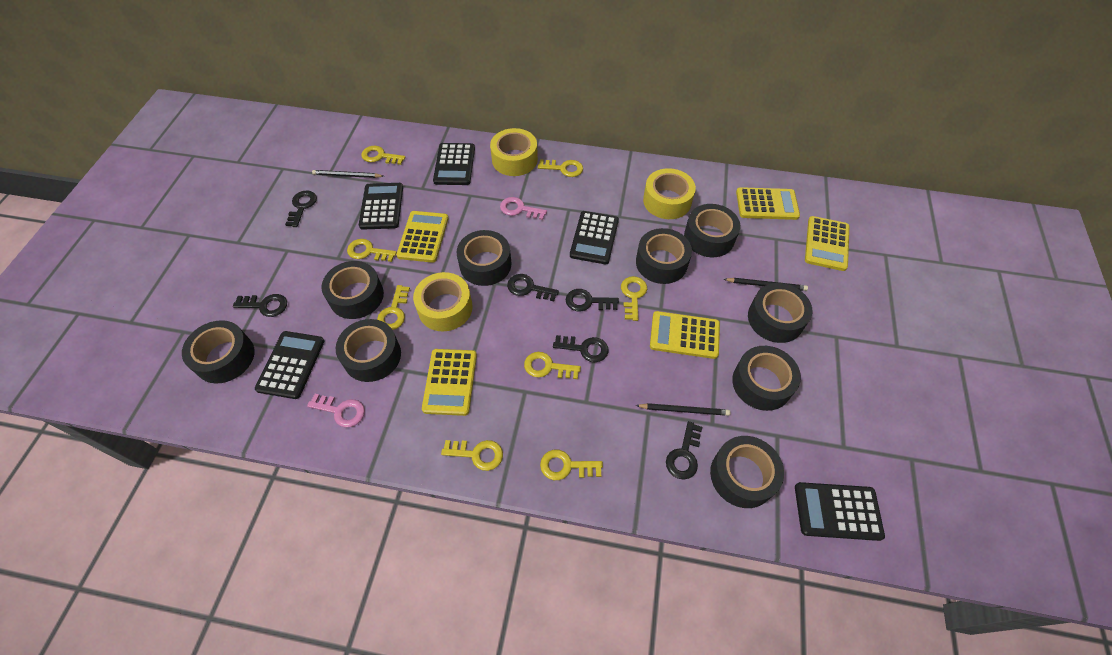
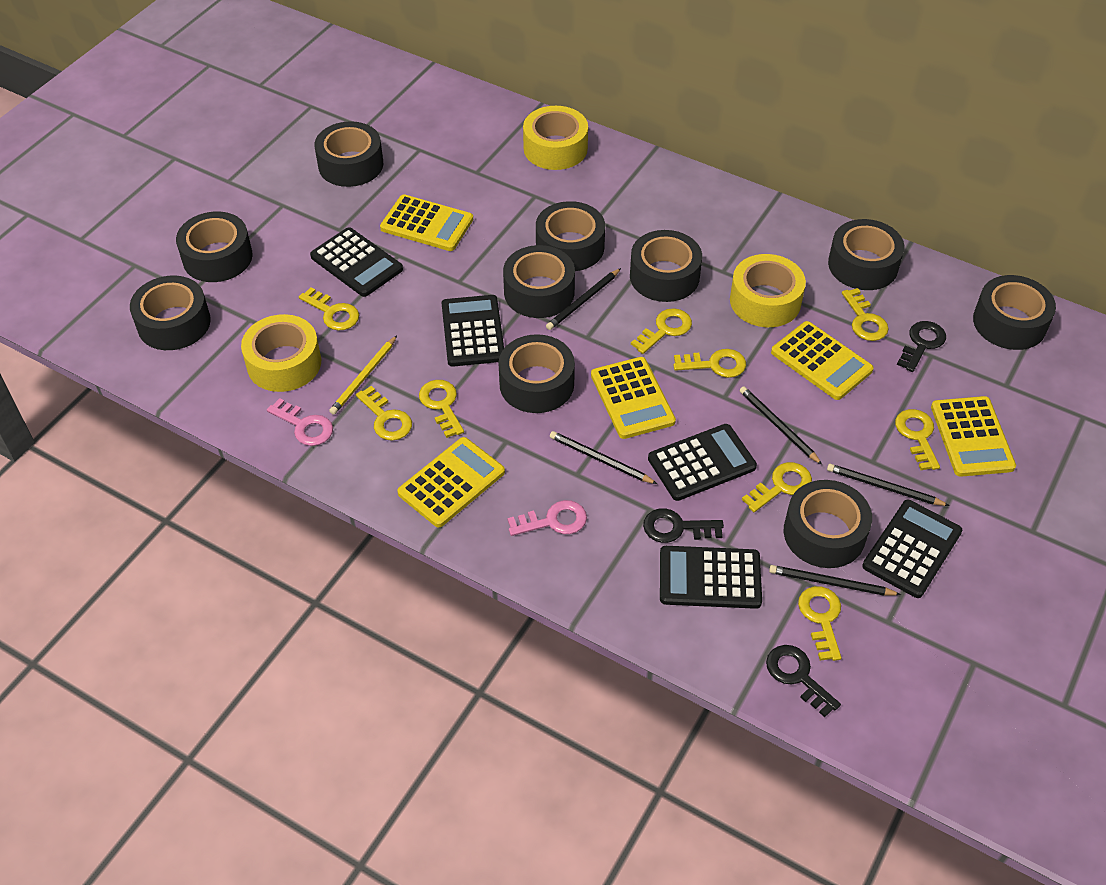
black key: 6 -> 3
black pencil: 3 -> 5
black tape: 9 -> 10
yellow key: 8 -> 9
yellow pencil: 0 -> 1

